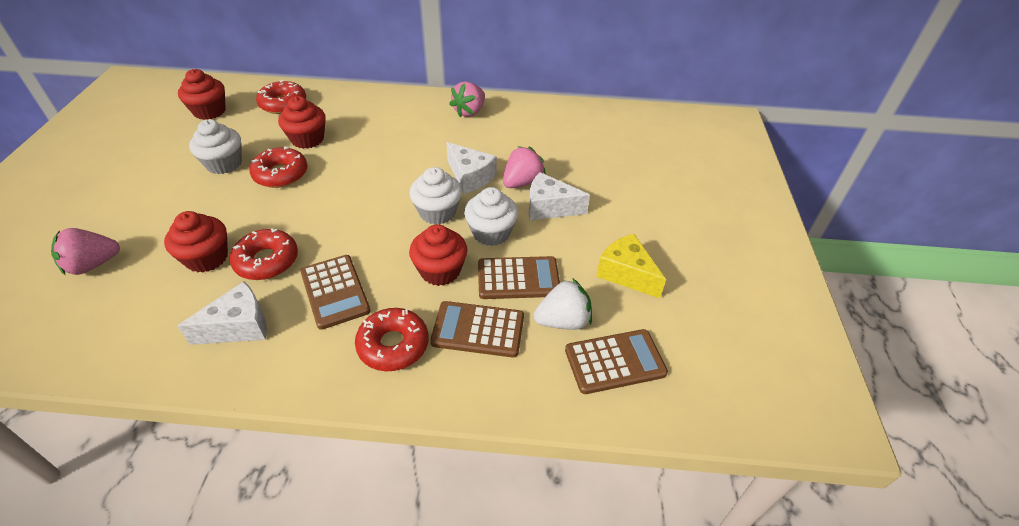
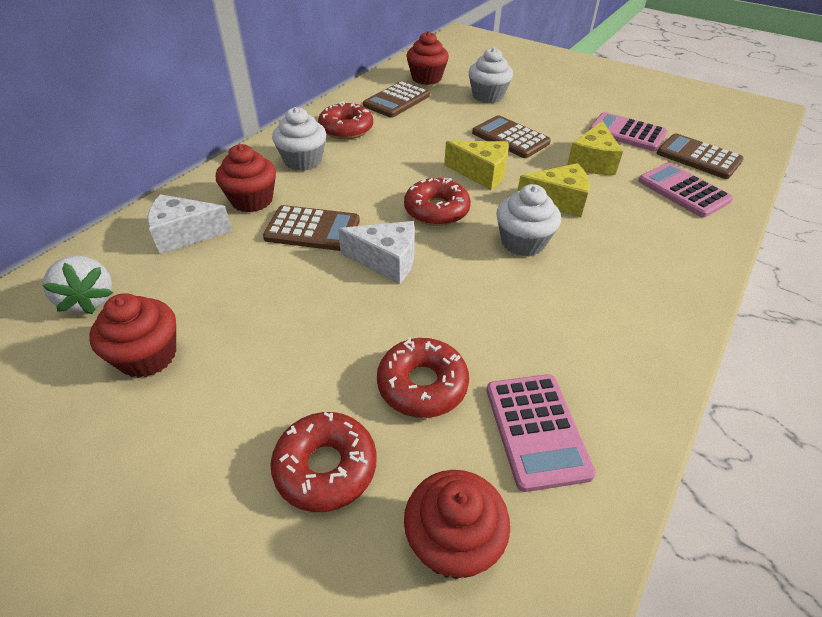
pink calculator: 0 -> 3
pink strawberry: 3 -> 0
white cheese: 3 -> 2
yellow cheese: 1 -> 3

